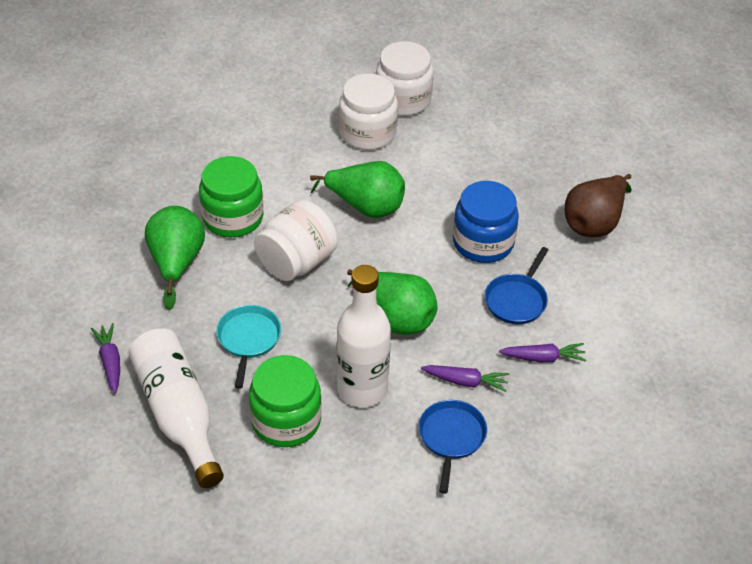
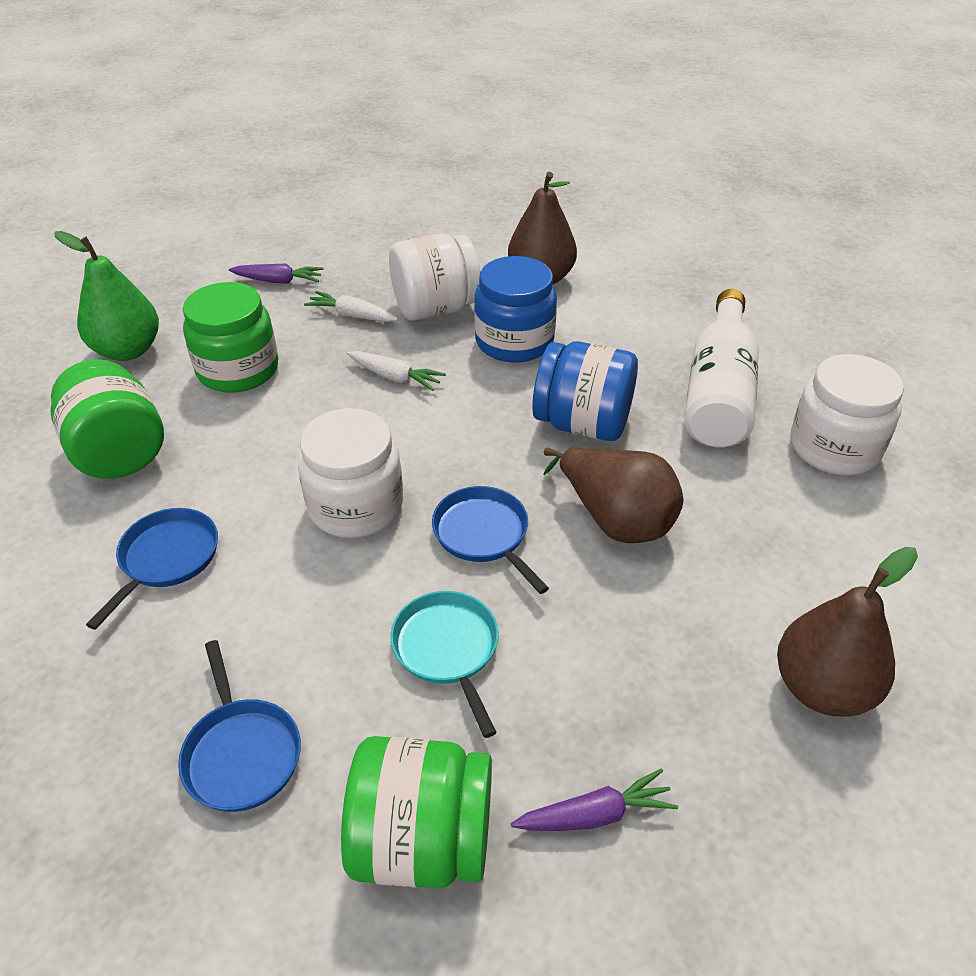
blue jar: 1 -> 2
blue pan: 2 -> 3
brown pear: 1 -> 3
green jar: 2 -> 3
green pear: 3 -> 1
purple carrot: 3 -> 2
white bottle: 2 -> 1
white carrot: 0 -> 2

